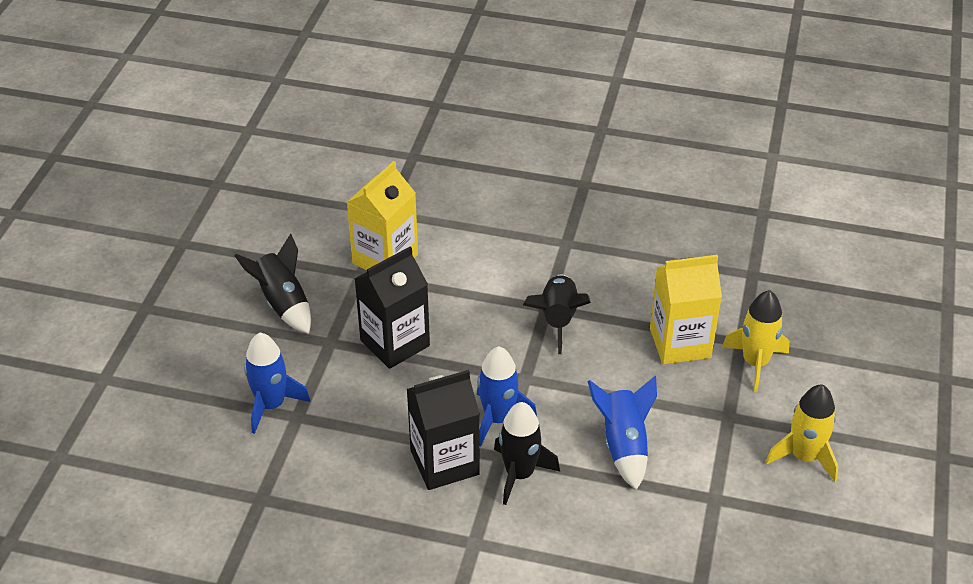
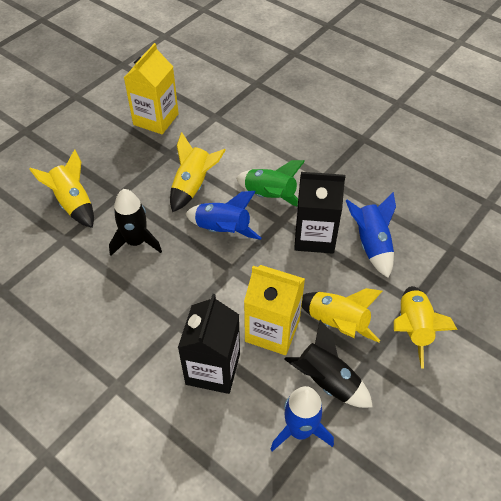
black rocket: 3 -> 2
green rocket: 0 -> 1
yellow rocket: 2 -> 4

